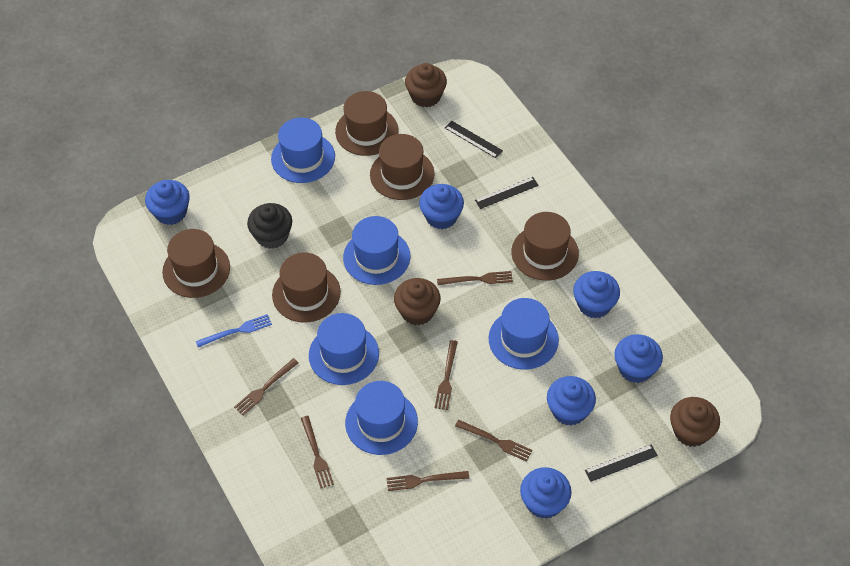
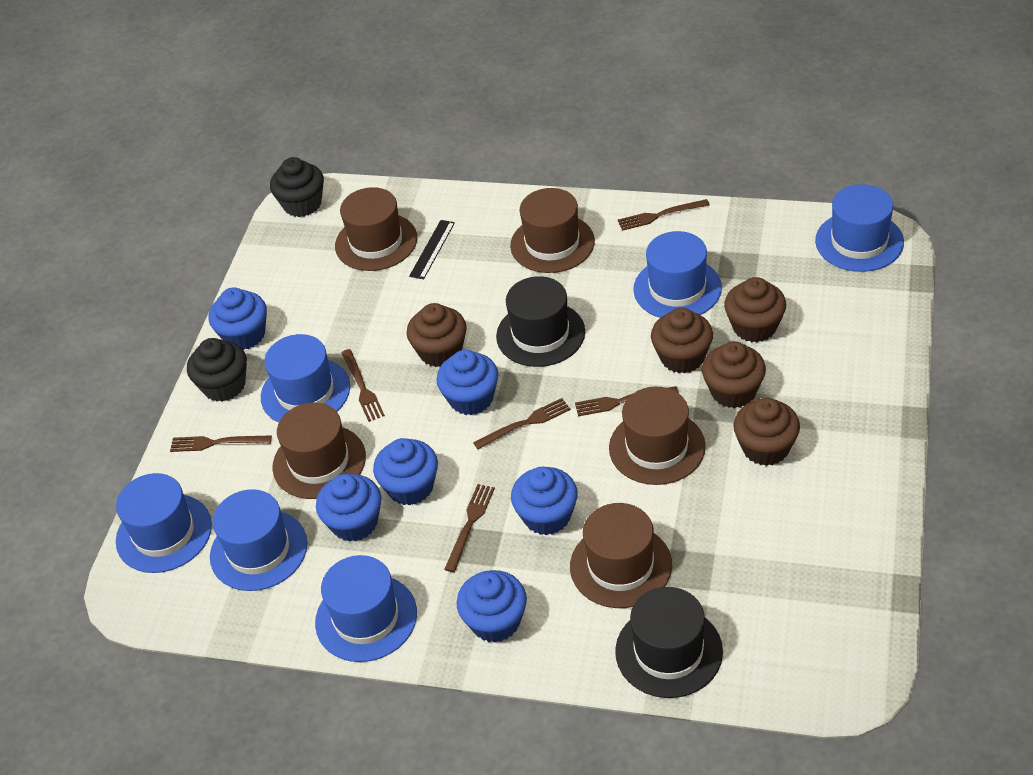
black cupcake: 1 -> 2
black hat: 0 -> 2
black ruler: 3 -> 1
blue fork: 1 -> 0
blue hat: 5 -> 6
brown cupcake: 3 -> 5

